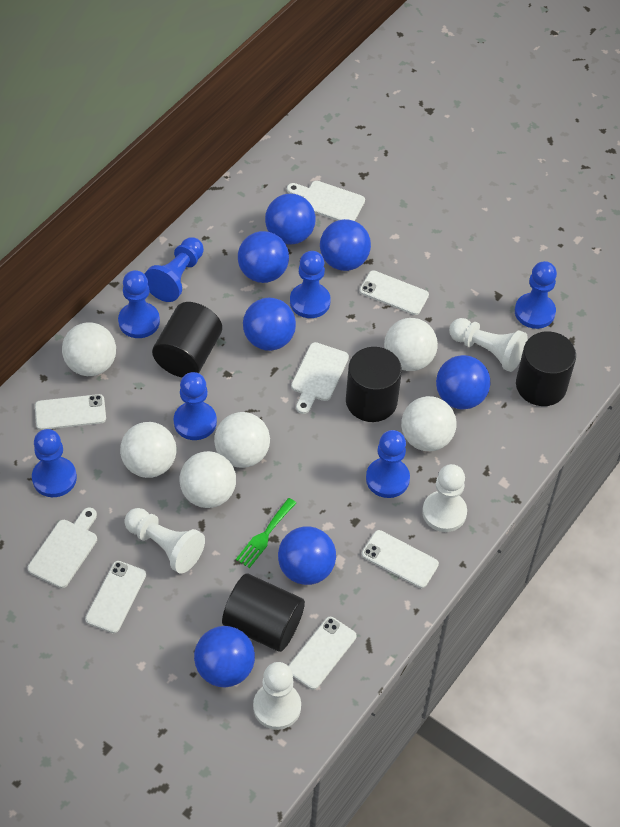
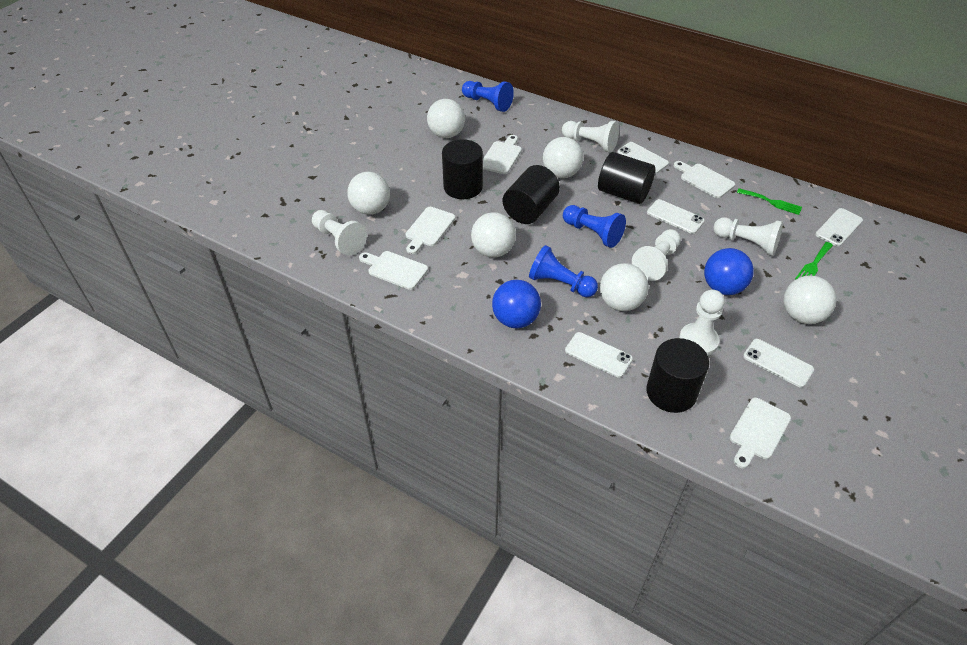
blue ball: 7 -> 2
blue pawn: 7 -> 3
green fork: 1 -> 2
white cutting board: 3 -> 5
white pawn: 4 -> 5

